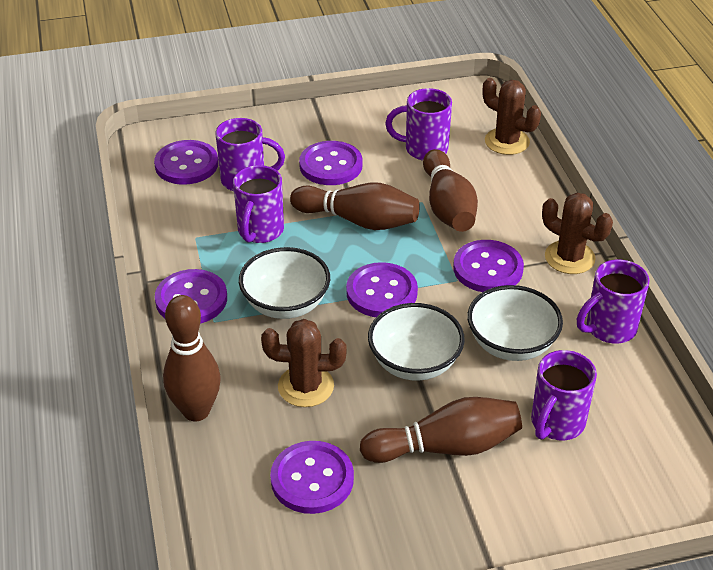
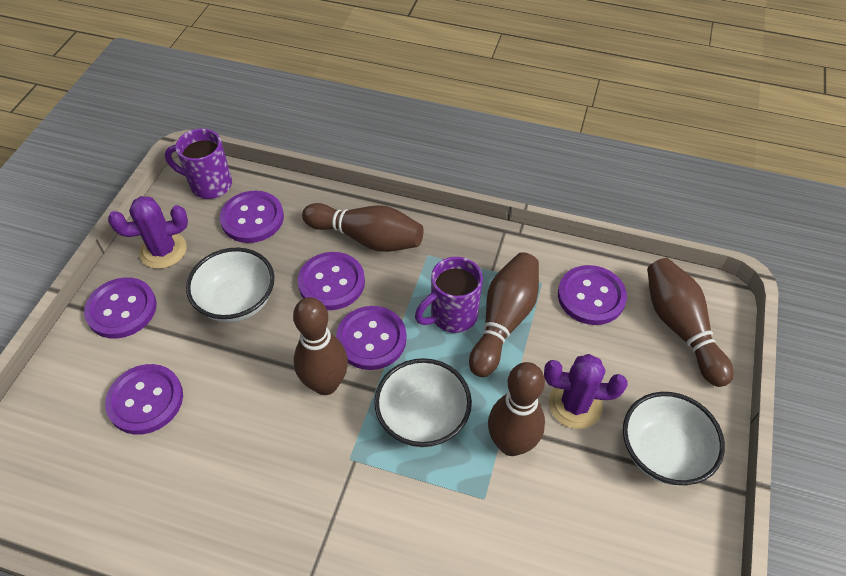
brown bowling pin: 4 -> 5
brown cactus: 3 -> 0
purple cactus: 0 -> 2
purple mug: 5 -> 2

